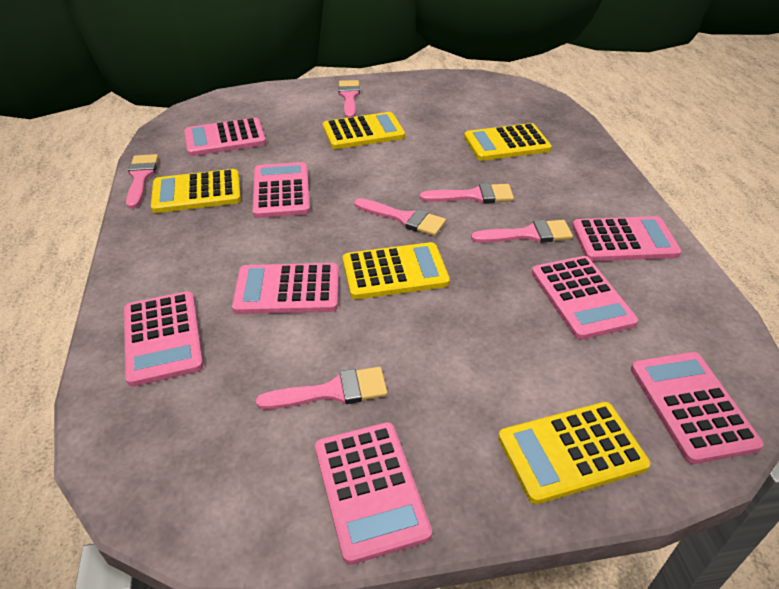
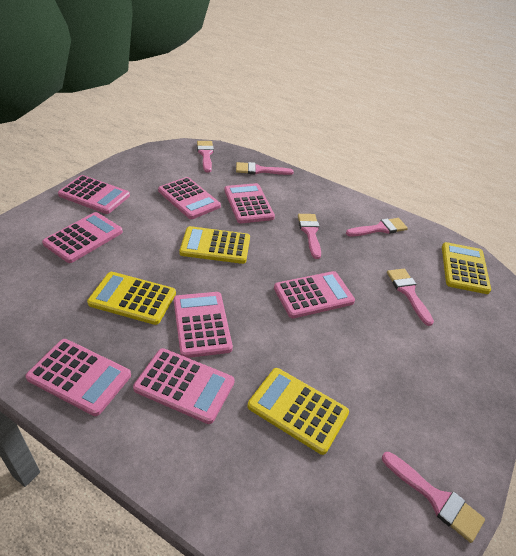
yellow calculator: 5 -> 4

